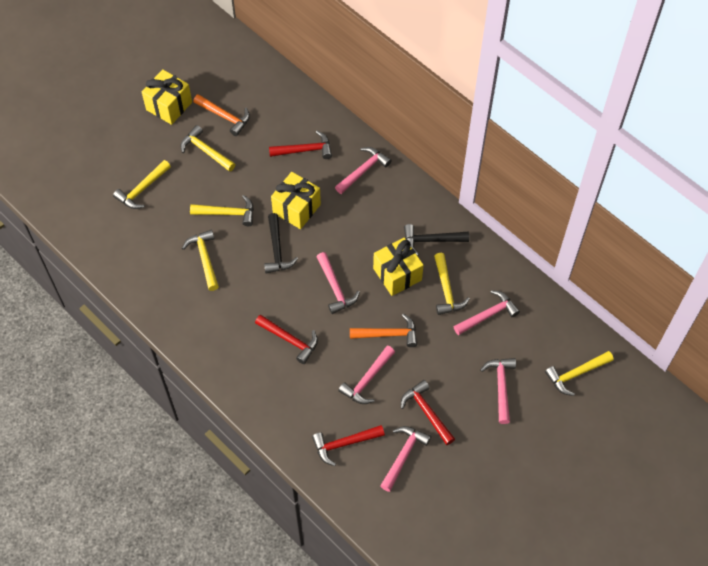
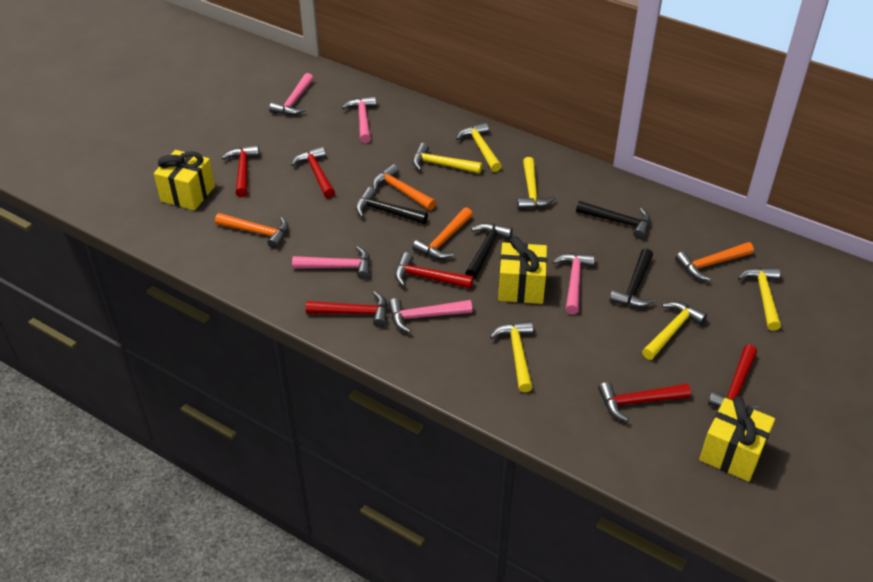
black hammer: 2 -> 4
orange hammer: 2 -> 4
pink hammer: 6 -> 5
red hammer: 4 -> 6

